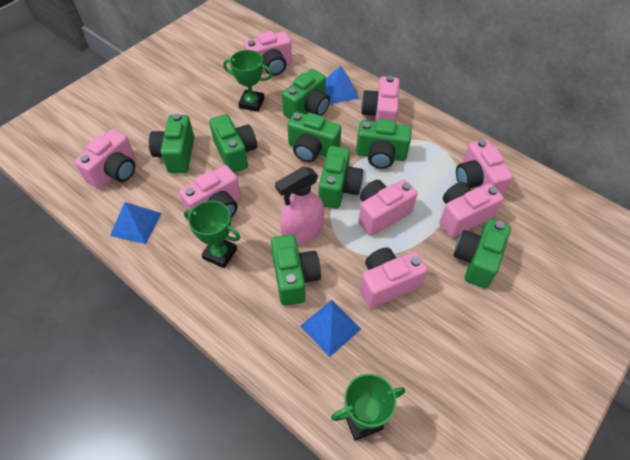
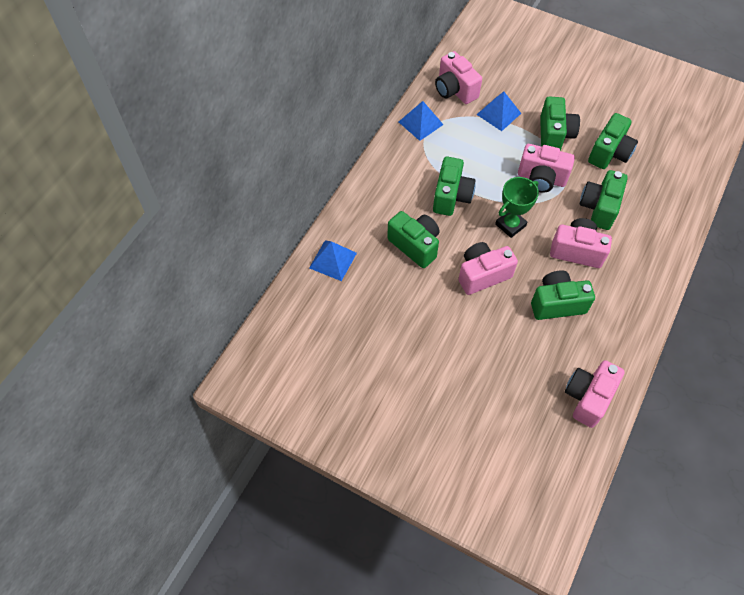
green camera: 8 -> 6
green trophy: 3 -> 1
pink camera: 8 -> 5
pink spray bottle: 1 -> 0

